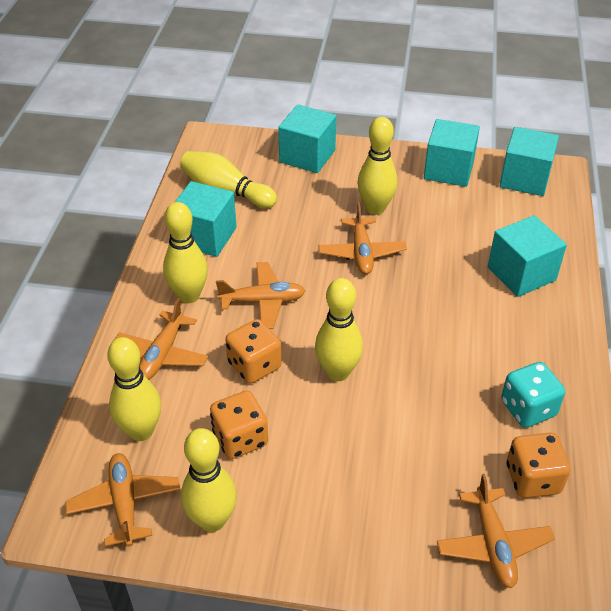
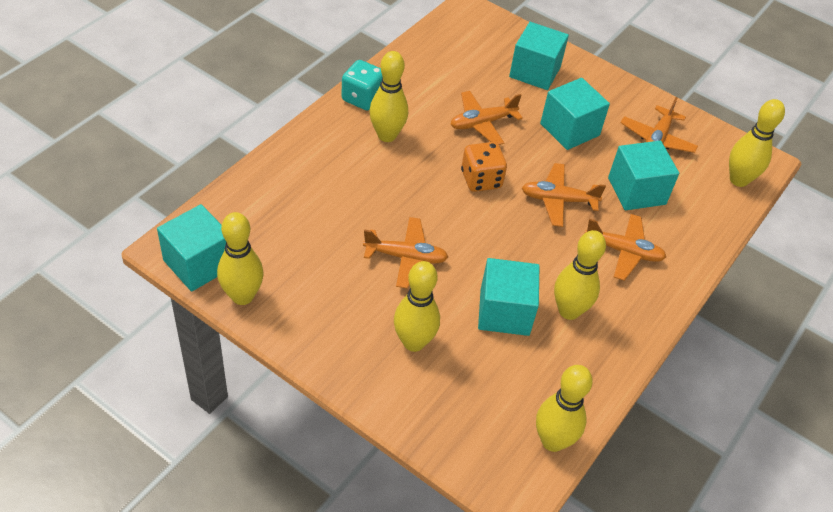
orange dice: 3 -> 1

